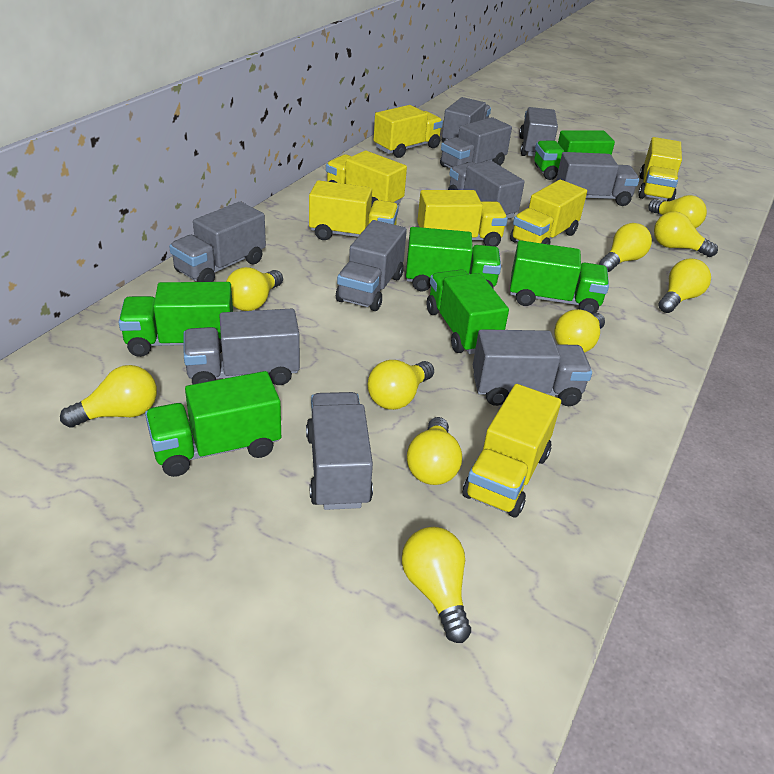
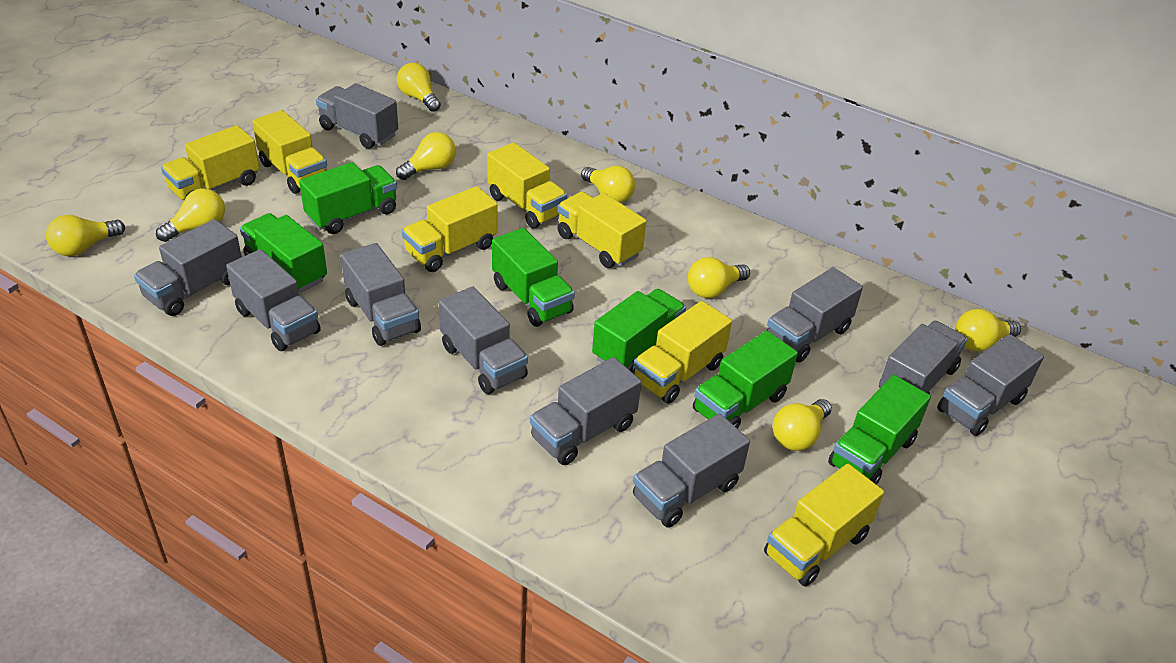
yellow light bulb: 10 -> 8

